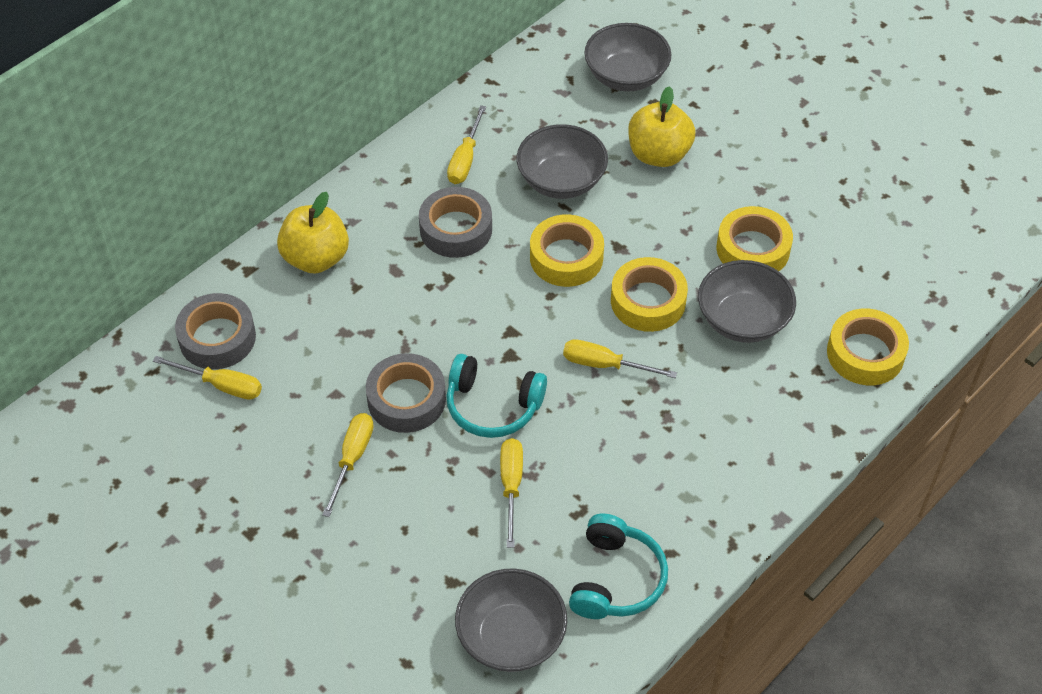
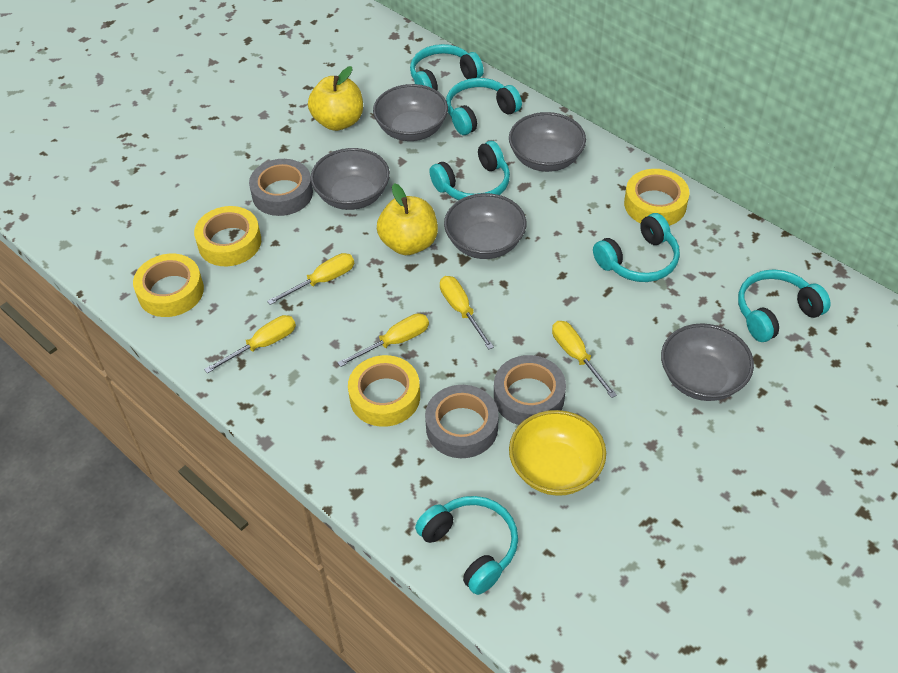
grey bowl: 4 -> 5
turquoise headphones: 2 -> 6
yellow bowl: 0 -> 1

